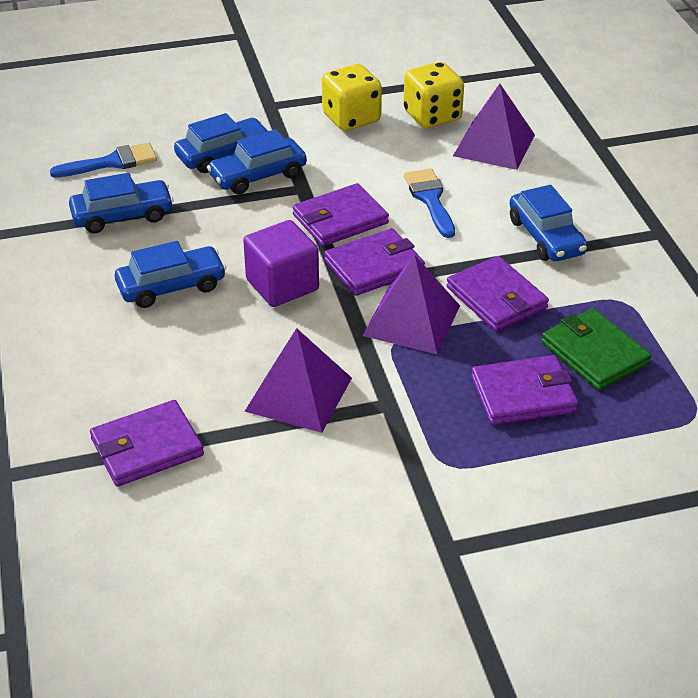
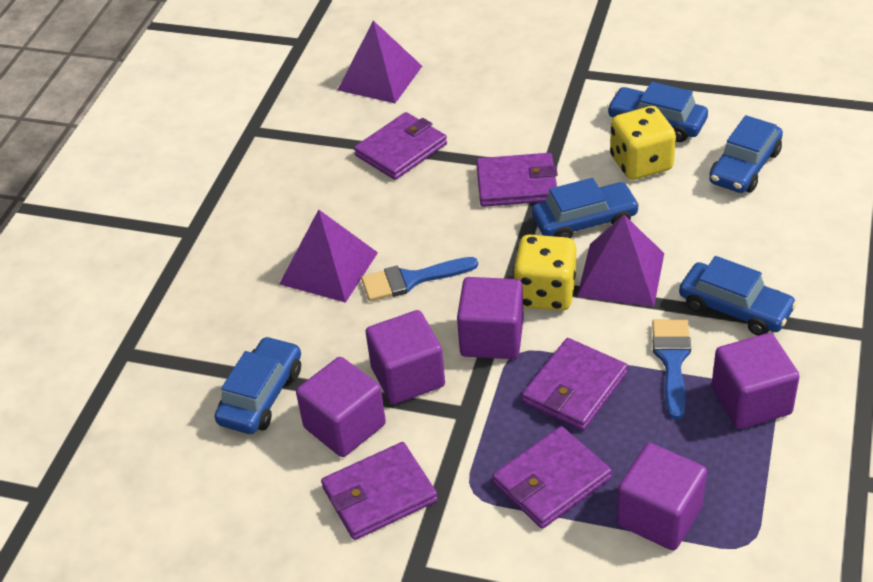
green wallet: 1 -> 0
purple cube: 1 -> 5

